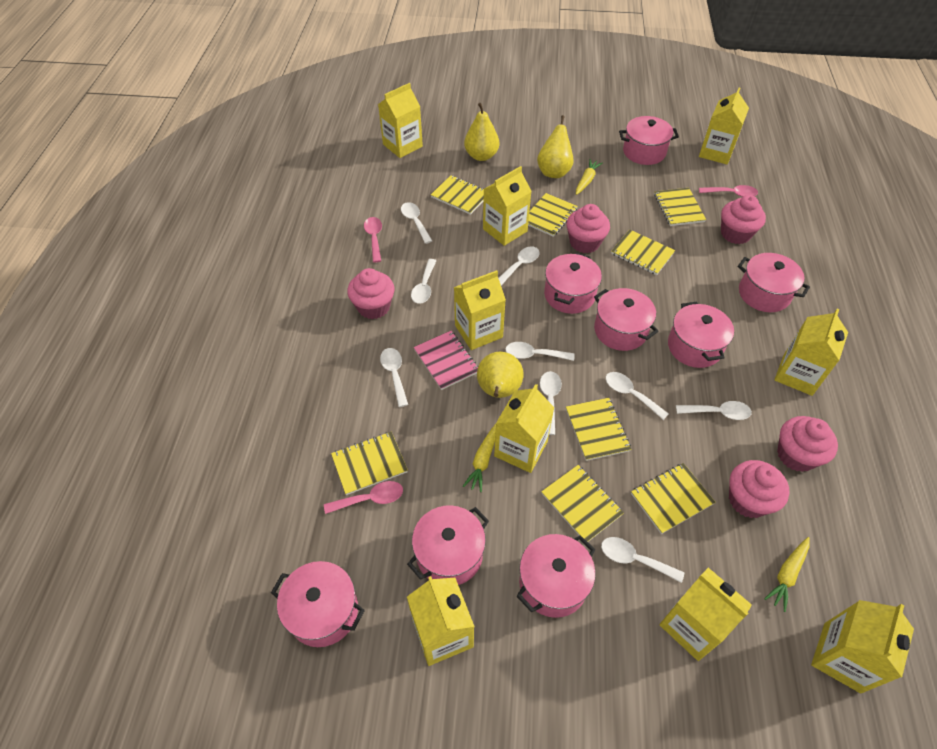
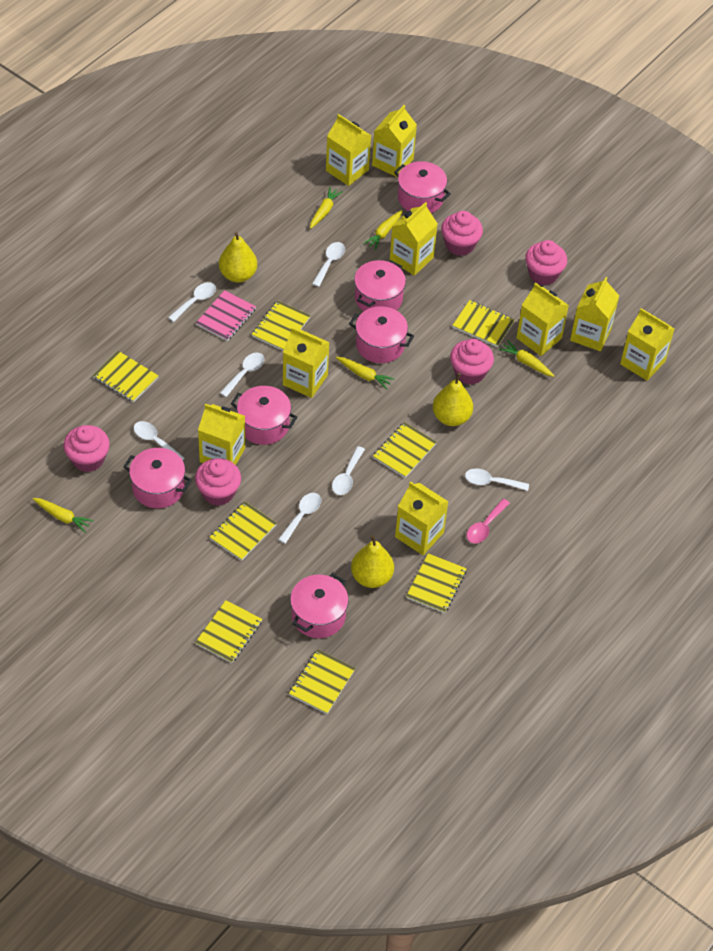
pink pot: 8 -> 6
pink spoon: 3 -> 1
white spoon: 9 -> 7
yellow carrot: 3 -> 5

